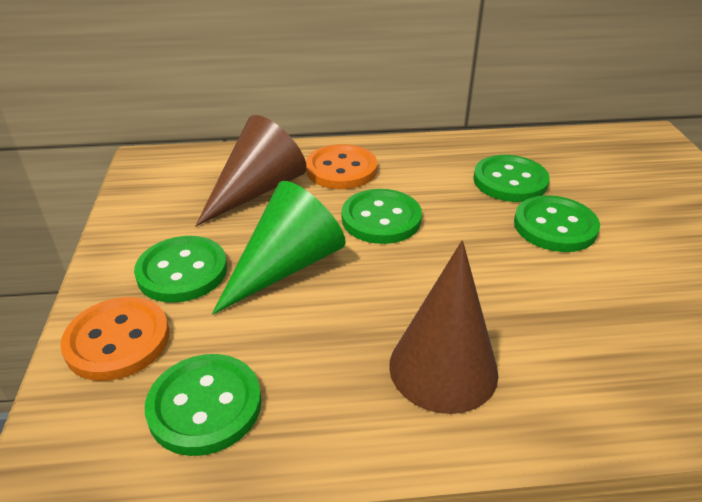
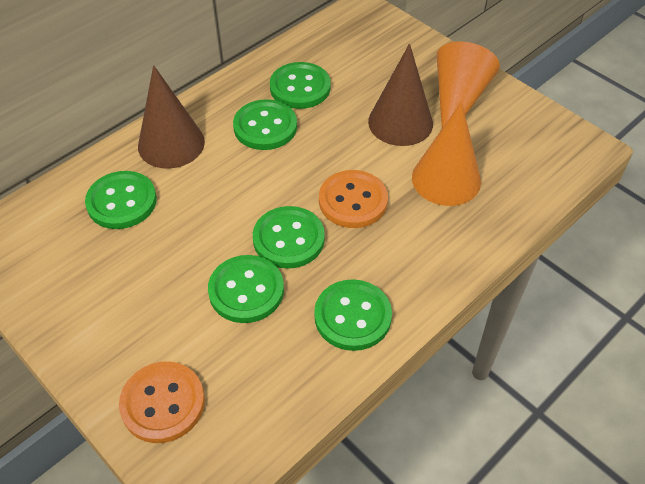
green button: 5 -> 6
green cone: 1 -> 0
orange cone: 0 -> 2

